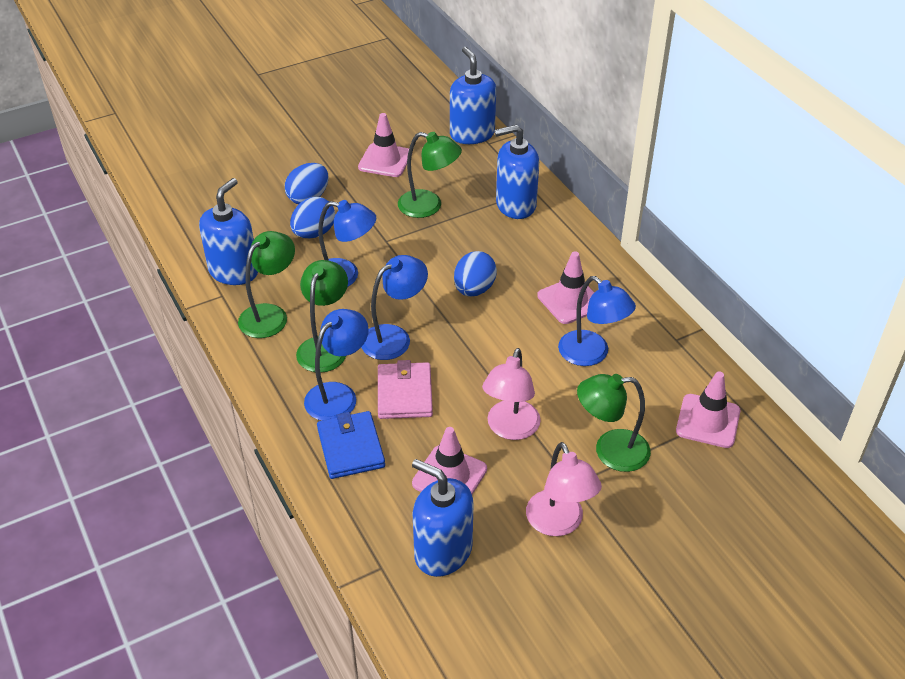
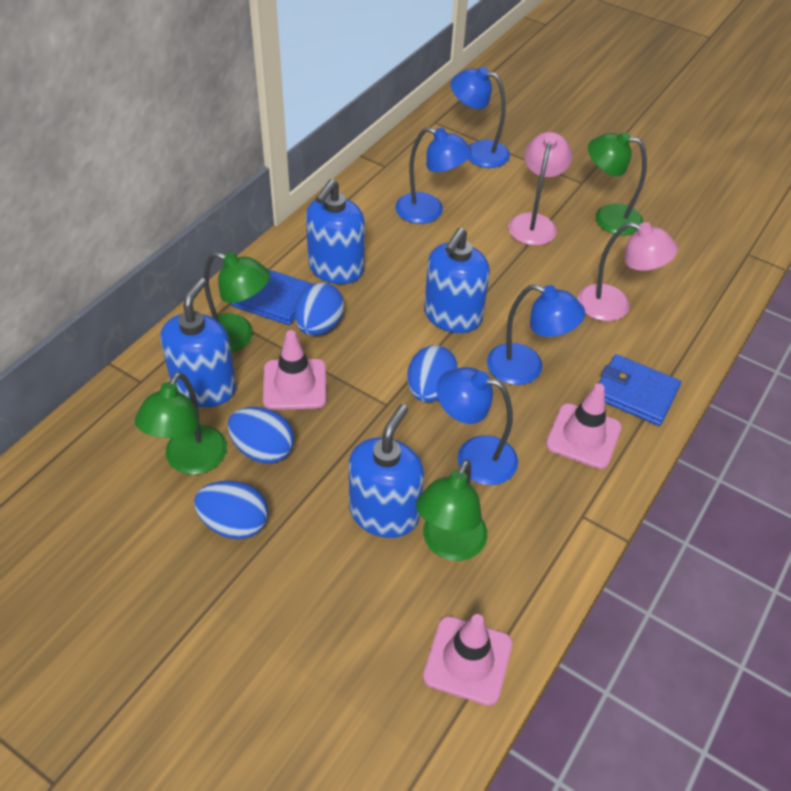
blue egg: 3 -> 4
blue wallet: 1 -> 2
pink traffic cone: 4 -> 3
pink wallet: 1 -> 0

